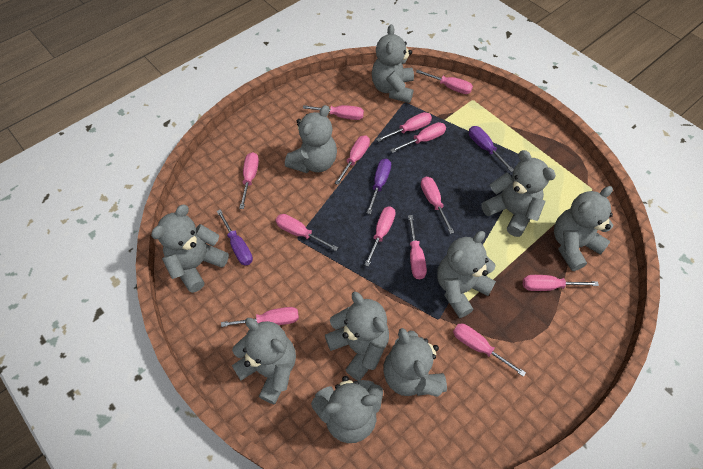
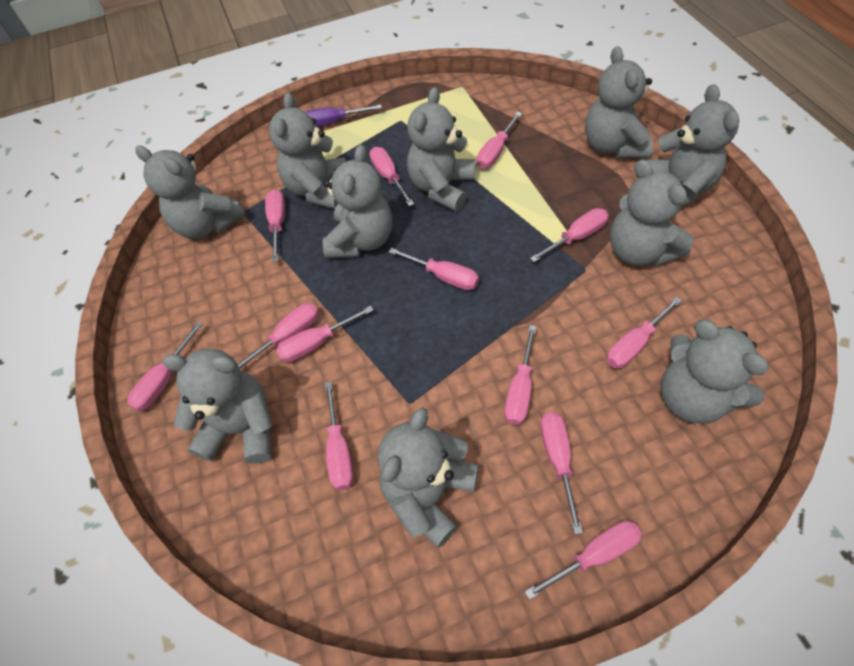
purple screwdriver: 3 -> 1

